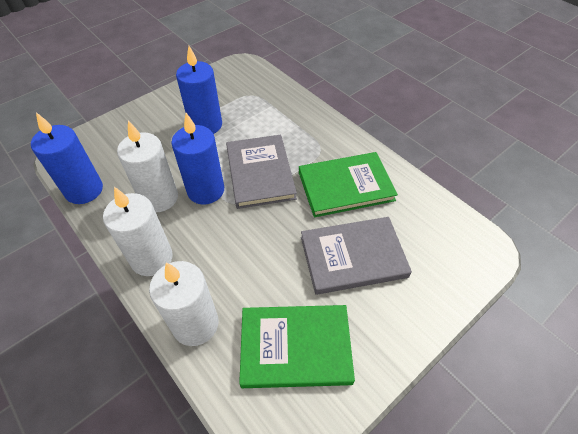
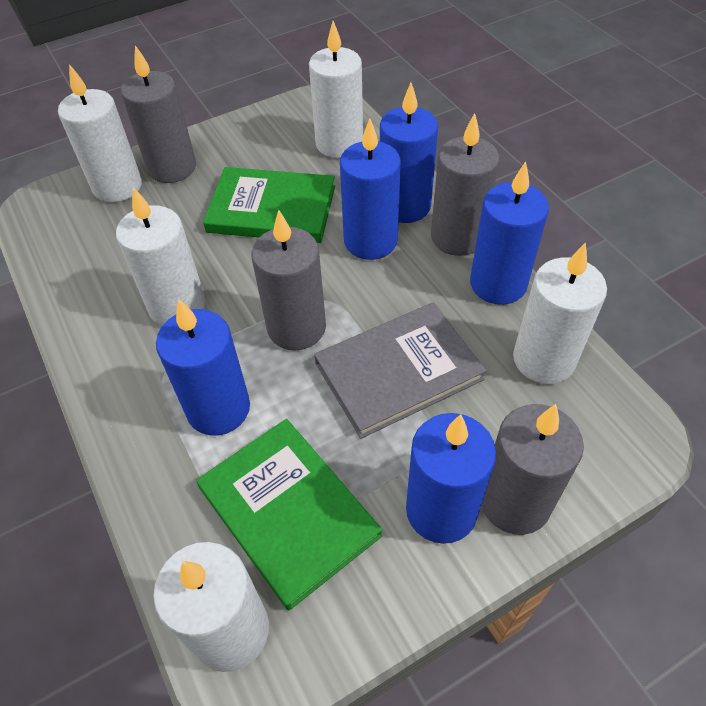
blue candle: 3 -> 5
grey book: 2 -> 1
grey candle: 0 -> 4
white candle: 3 -> 5

